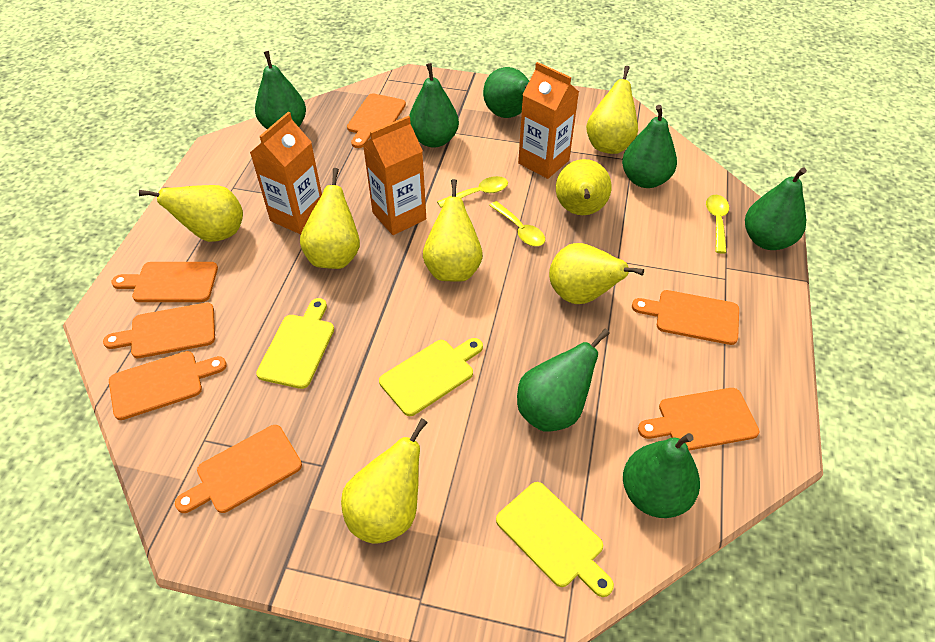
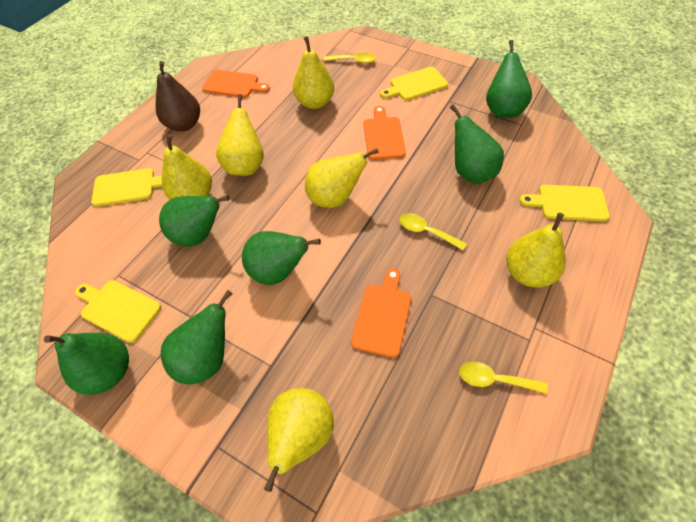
brown pear: 0 -> 1
green pear: 7 -> 6
orange carton: 3 -> 0
orange cutting board: 7 -> 3
yellow cutting board: 3 -> 4
yellow pear: 7 -> 6

